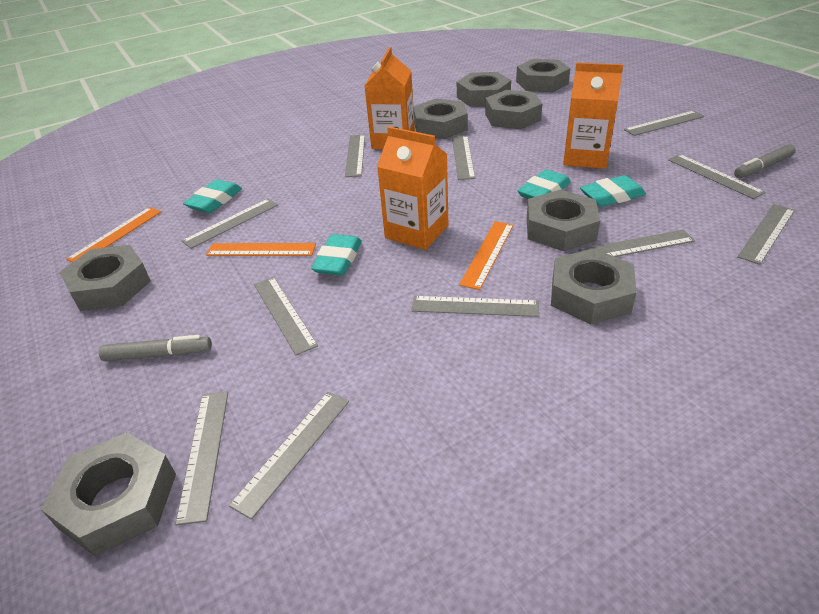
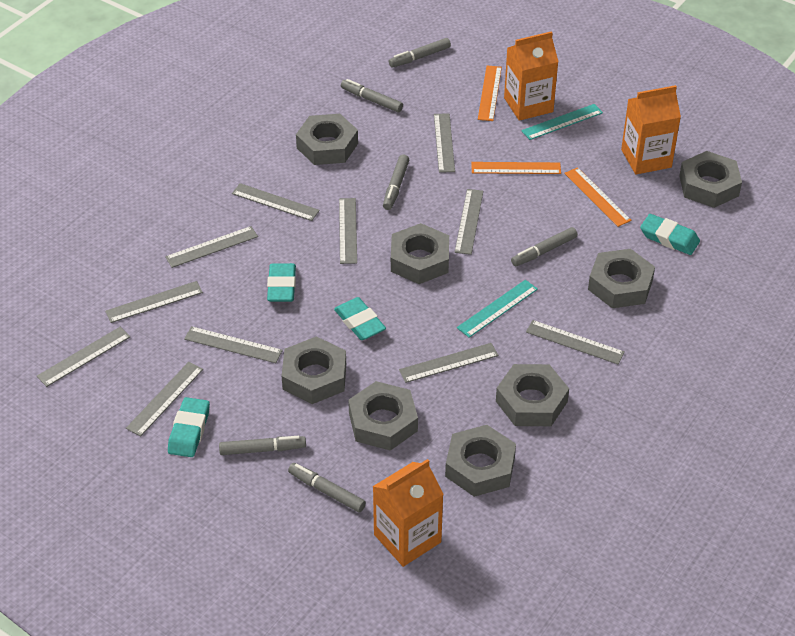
grey marker: 2 -> 6
turquoise ruler: 0 -> 2

